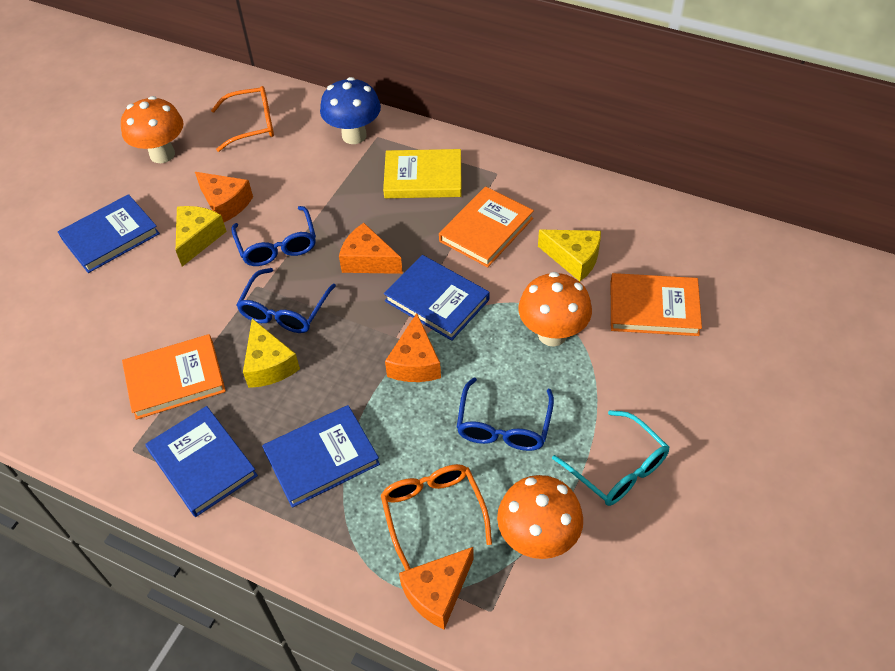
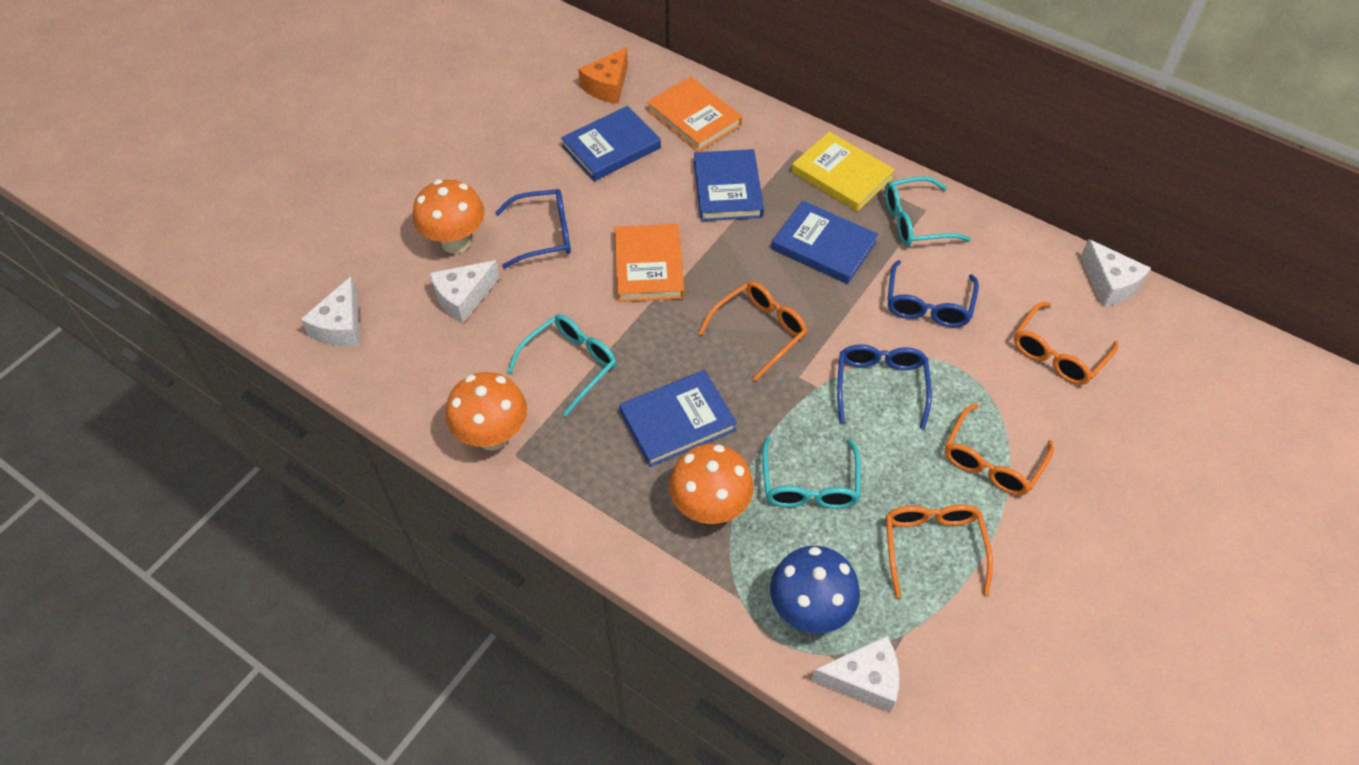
orange book: 3 -> 2
orange cheese: 4 -> 1
orange glasses: 2 -> 4
turquoise glasses: 1 -> 3
white cheese: 0 -> 4
yellow cheese: 3 -> 0

